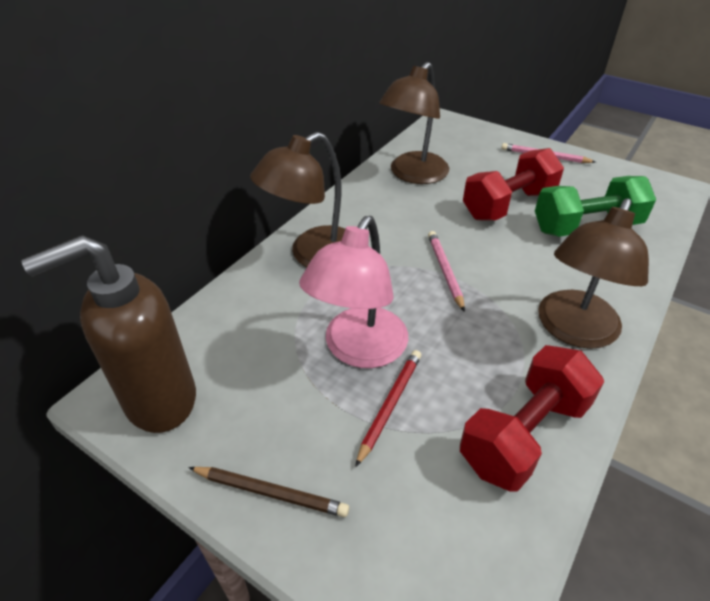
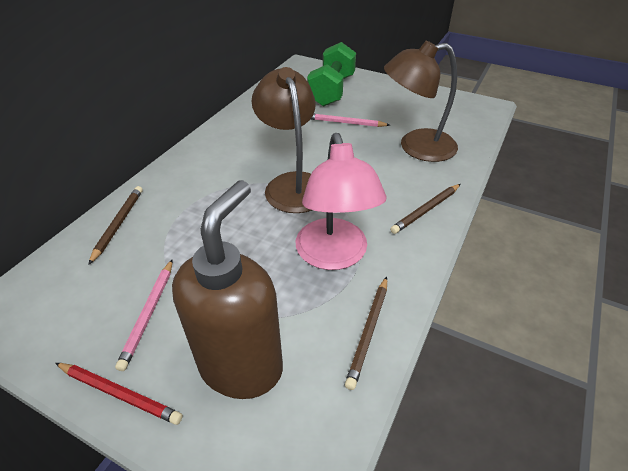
brown lamp: 3 -> 2
brown pencil: 1 -> 3
red dumbbell: 2 -> 0

